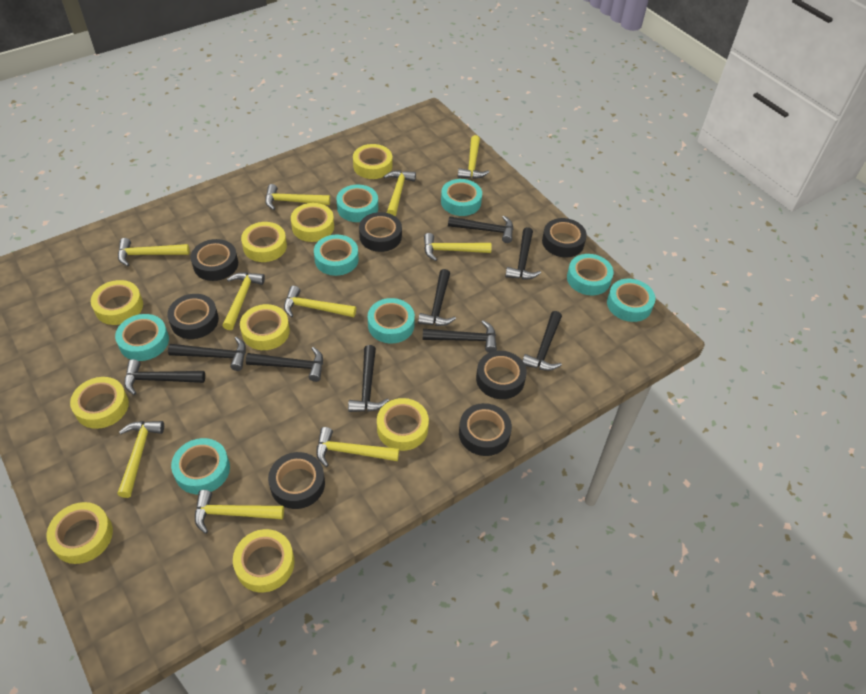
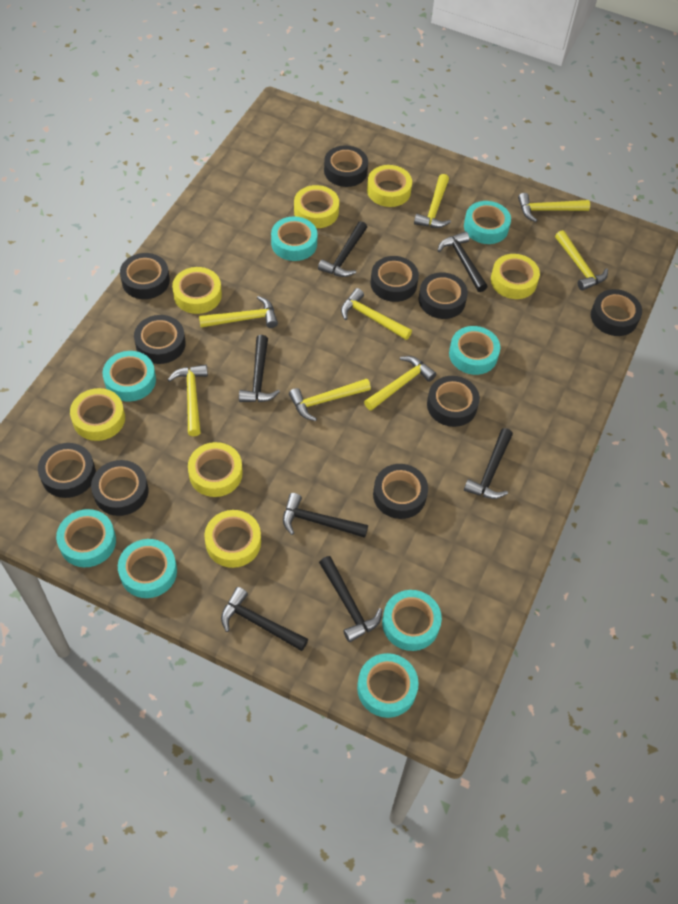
black hammer: 9 -> 7
black tape: 7 -> 10
yellow hammer: 10 -> 8
yellow tape: 9 -> 7

